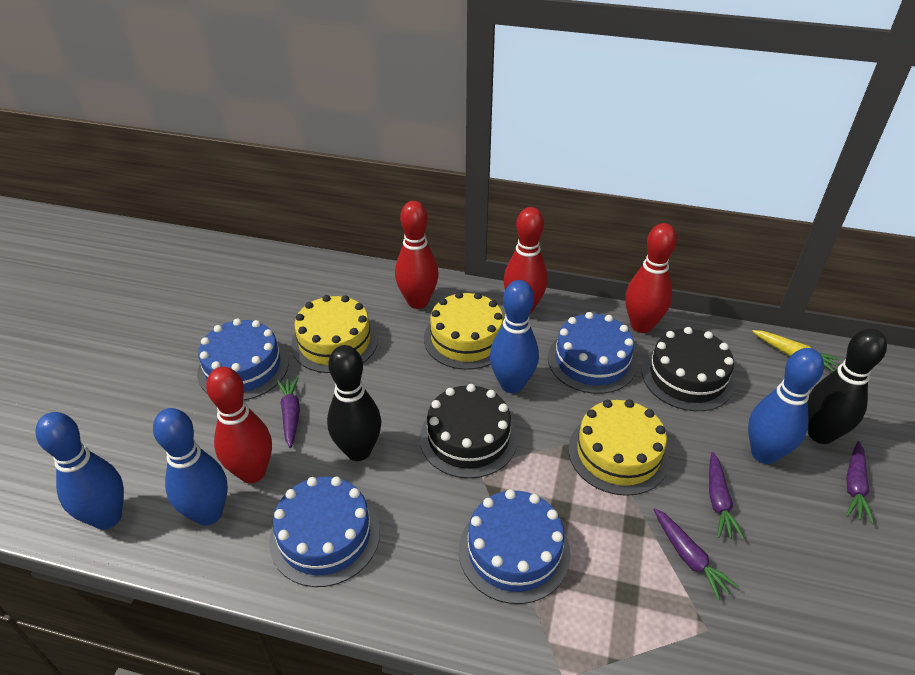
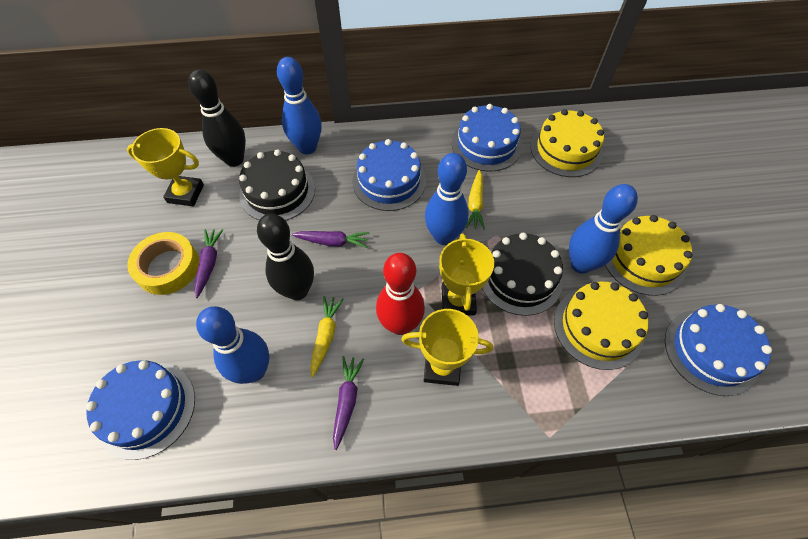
purple carrot: 4 -> 3
red bowling pin: 4 -> 1
yellow carrot: 1 -> 2
yellow tape: 0 -> 1
yellow trophy: 0 -> 3

